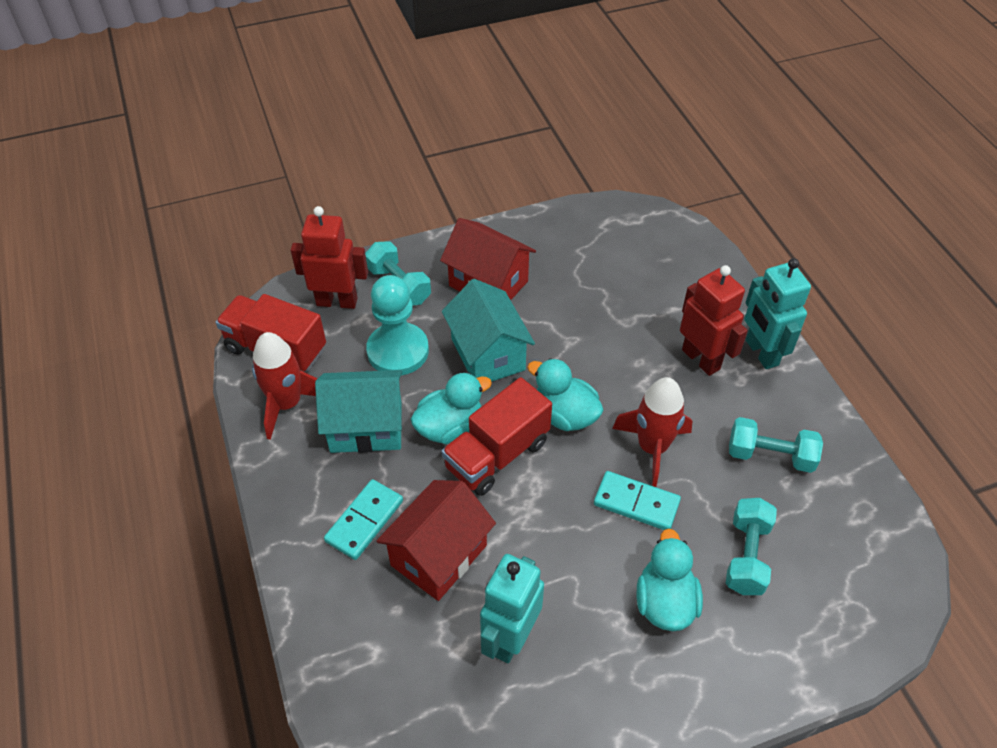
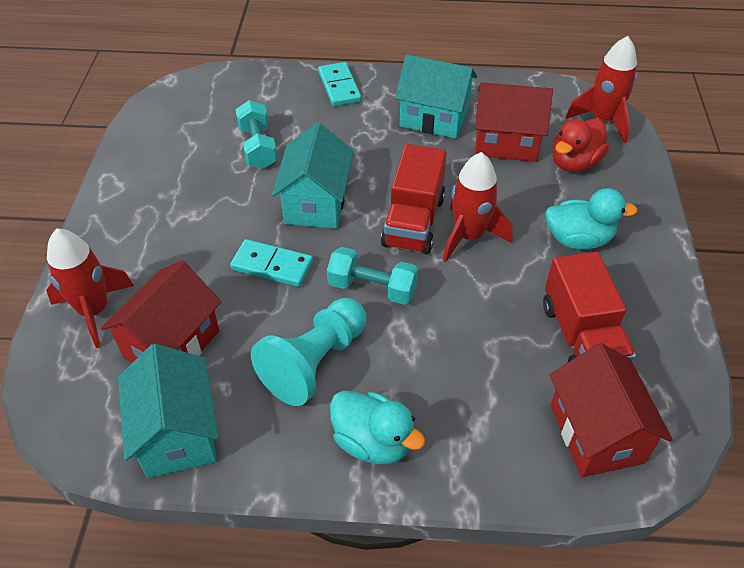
red duck: 0 -> 1
red house: 2 -> 3
red robot: 2 -> 0
red rocket: 2 -> 3
turquoise duck: 3 -> 2
turquoise dumbbell: 3 -> 2
turquoise house: 2 -> 3
turquoise robot: 2 -> 0

